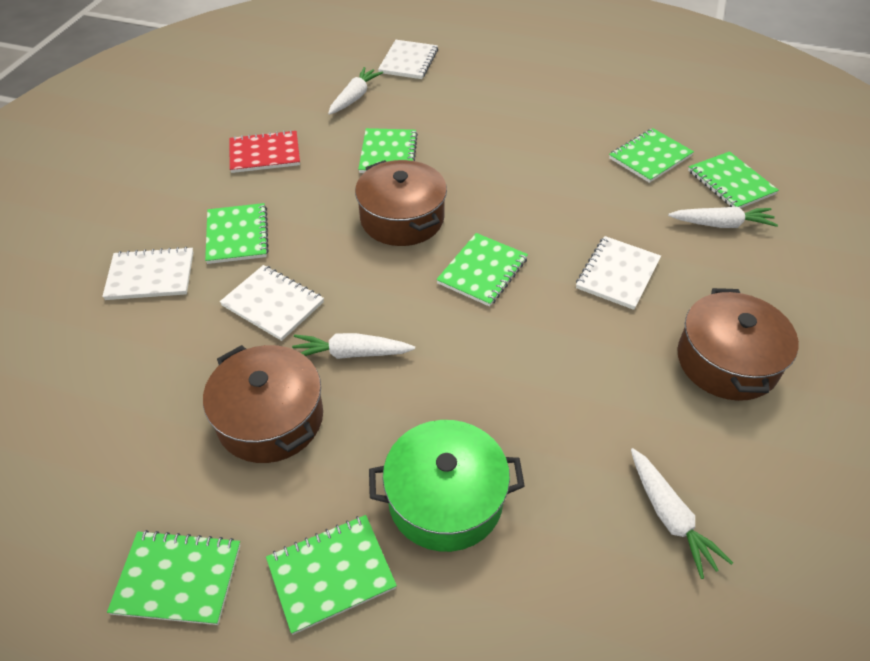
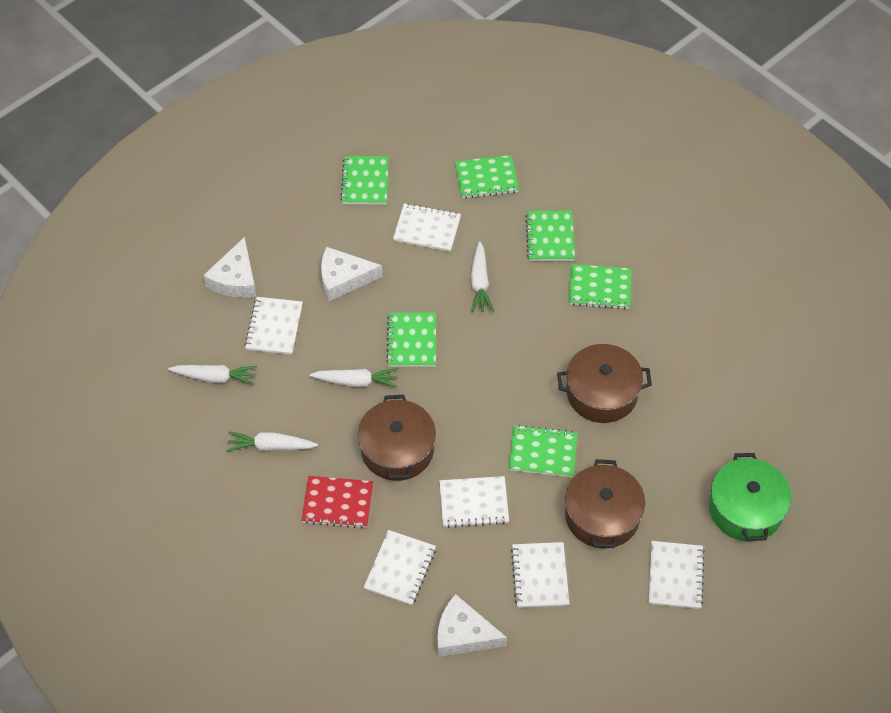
green notebook: 7 -> 6
white cheese: 0 -> 3
white notebook: 4 -> 6

